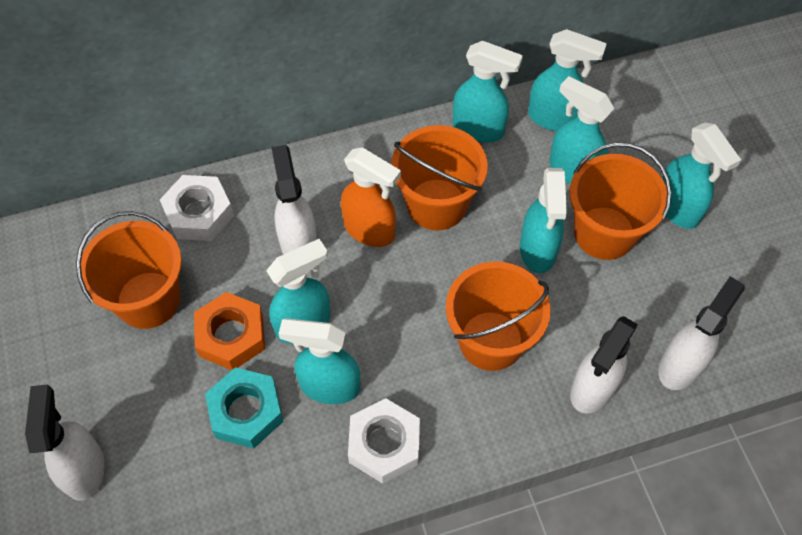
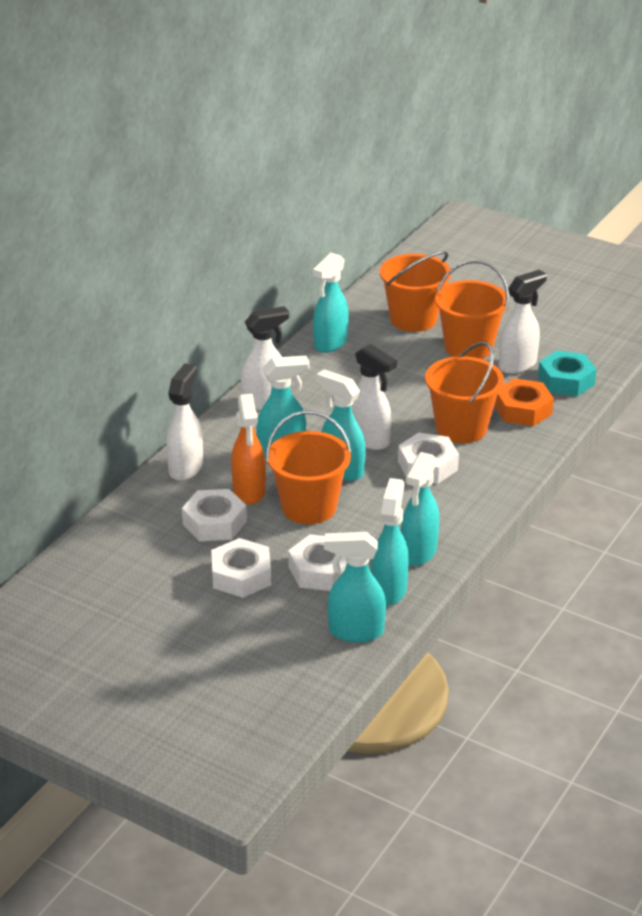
turquoise spray bottle: 7 -> 6
white nut: 2 -> 4

